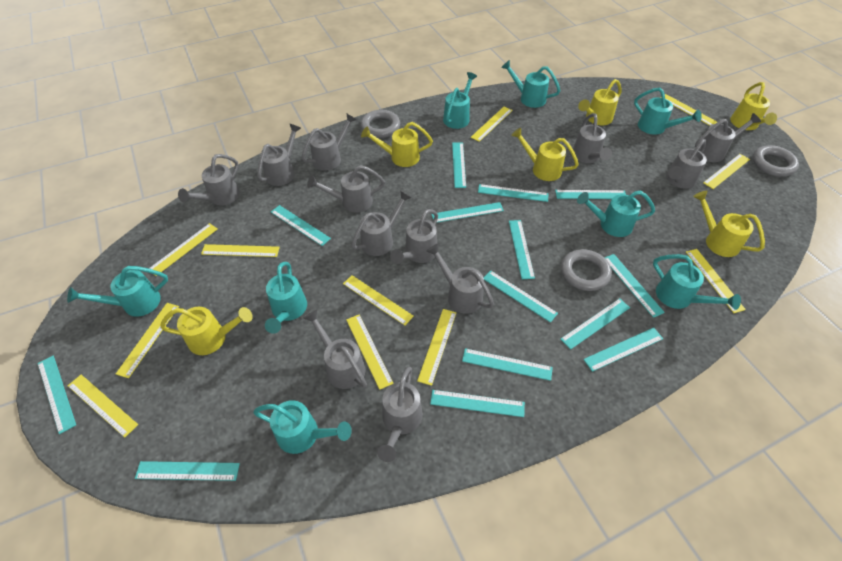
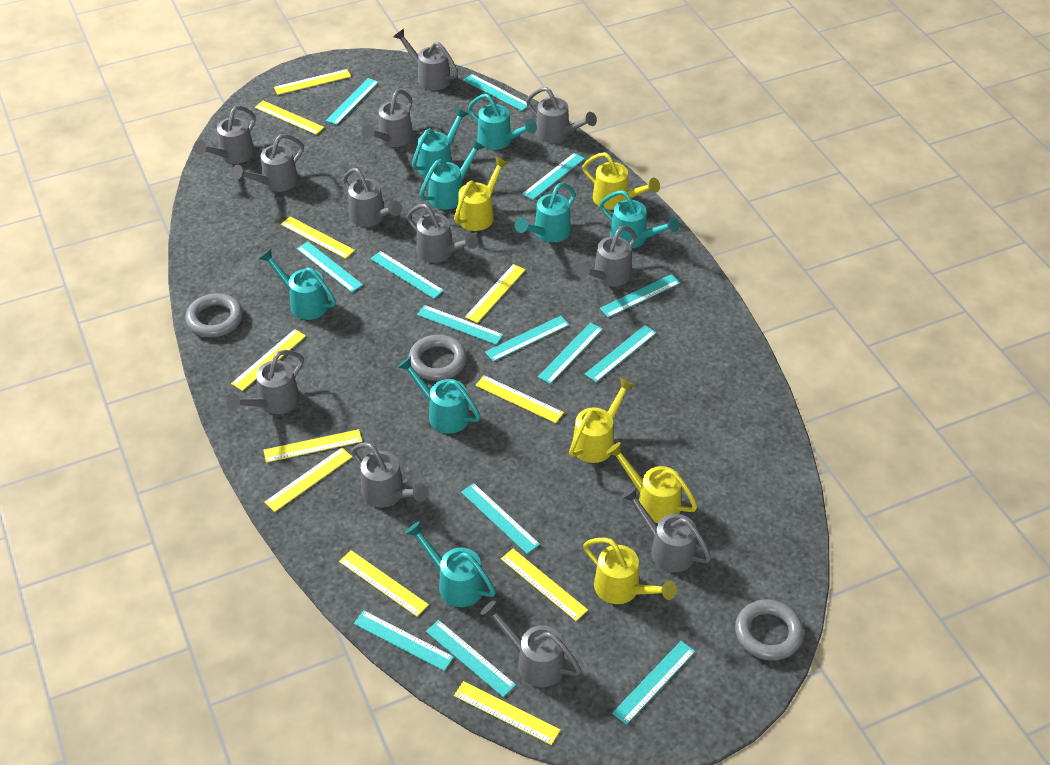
yellow watering can: 6 -> 5

